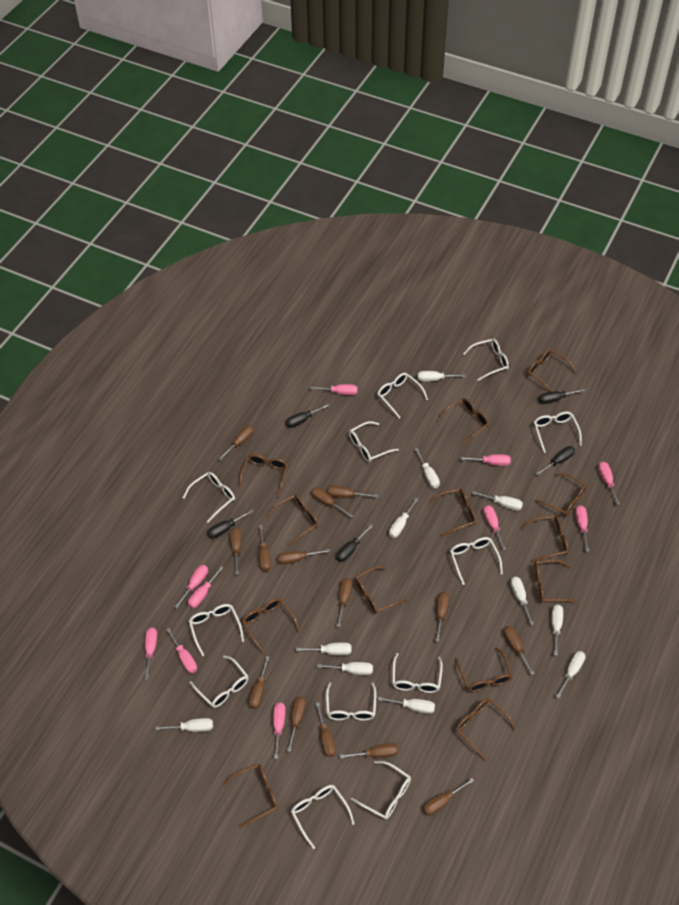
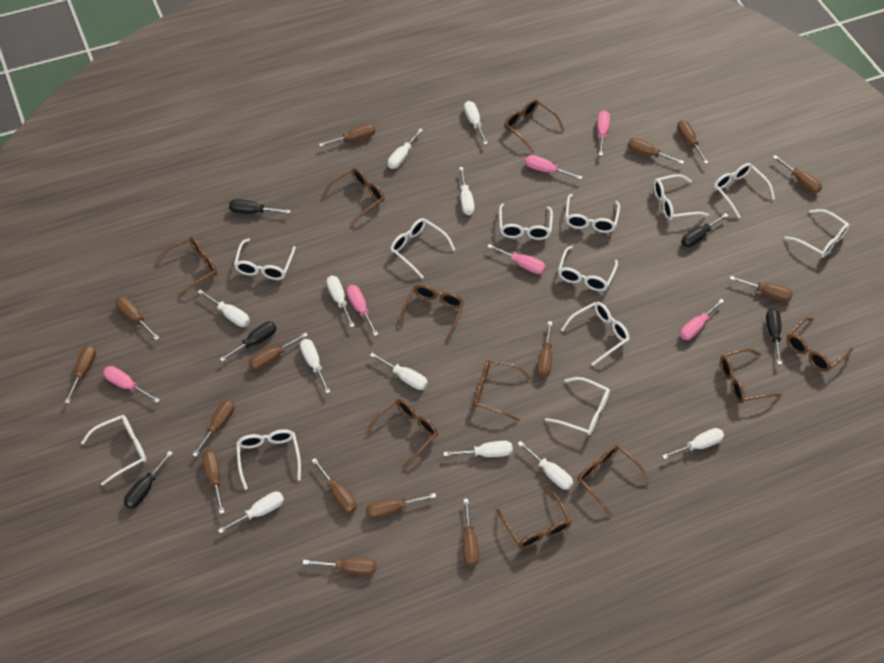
brown glasses: 13 -> 10
brown screwdriver: 14 -> 15
pink screwdriver: 10 -> 6

